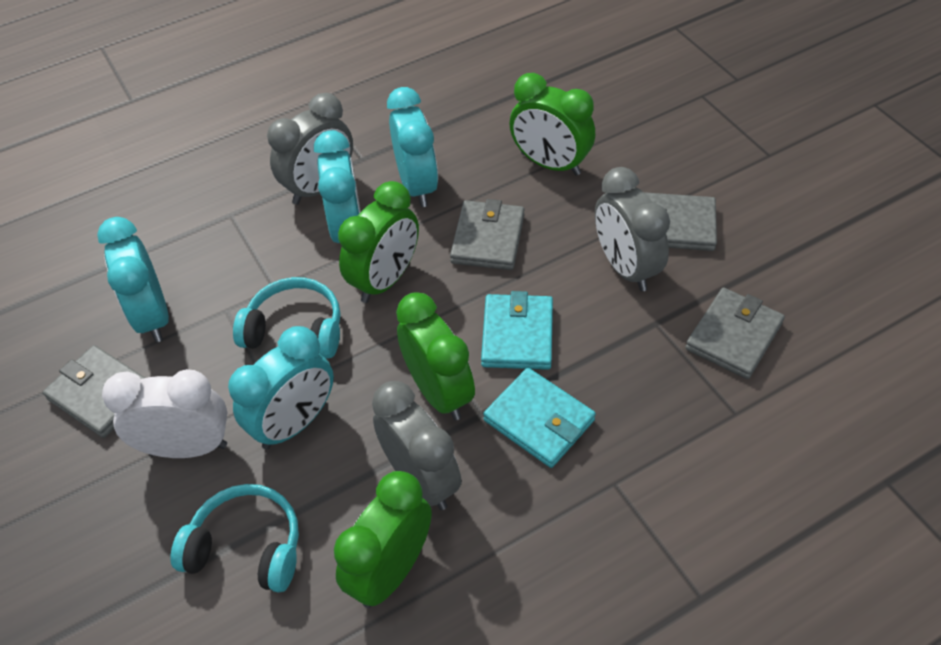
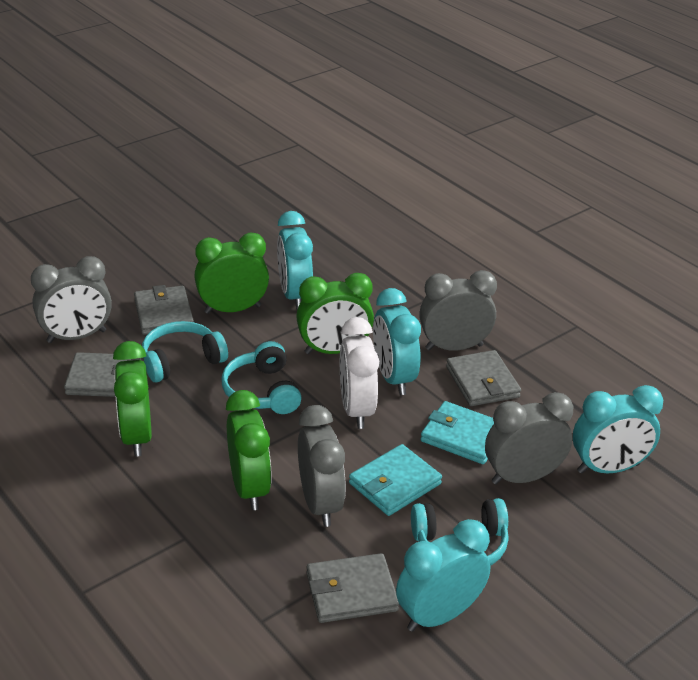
grey clock: 3 -> 4
turquoise headphones: 2 -> 3

